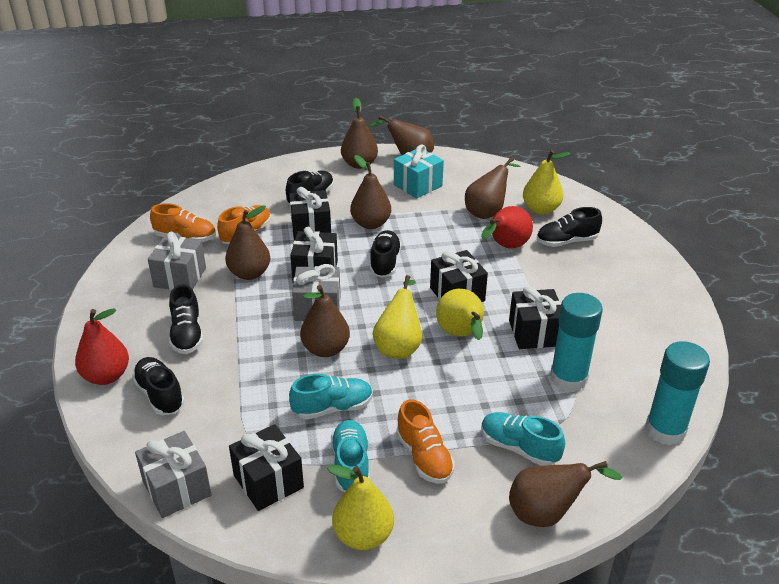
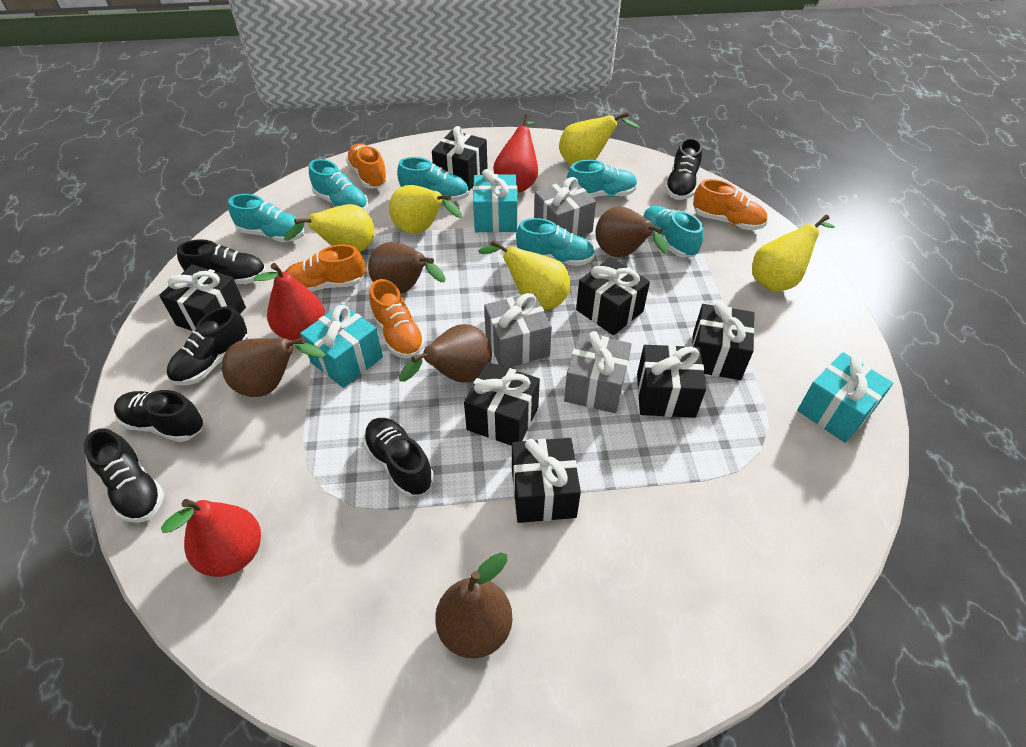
black gift: 5 -> 7
black shoe: 5 -> 6
brown pear: 7 -> 5
orange shoe: 3 -> 4
red pear: 2 -> 3
turquoise gift: 1 -> 3
turquoise glue stick: 2 -> 0
turquoise shoe: 3 -> 6
yellow pear: 4 -> 5

